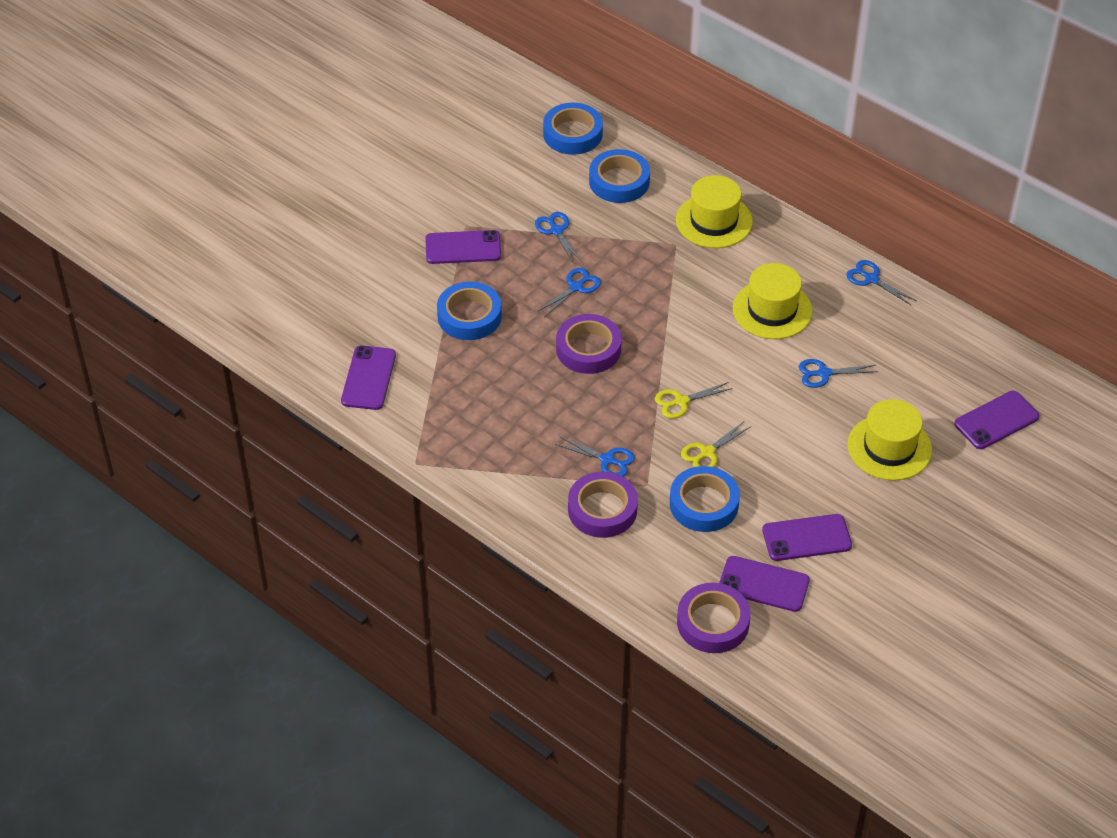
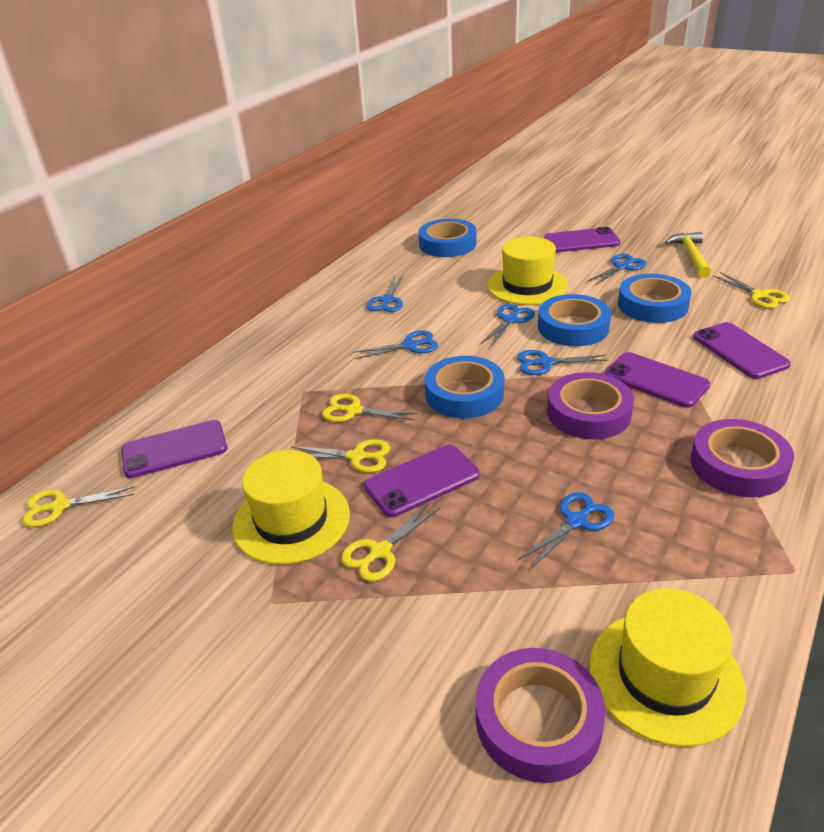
blue scissors: 5 -> 6
yellow hammer: 0 -> 1
yellow scissors: 2 -> 5

